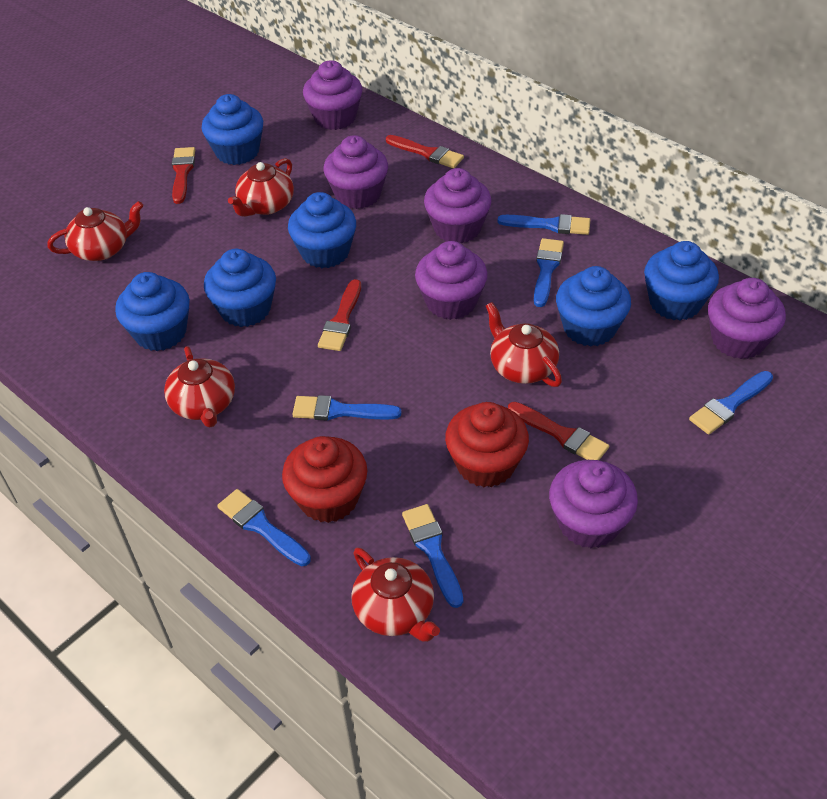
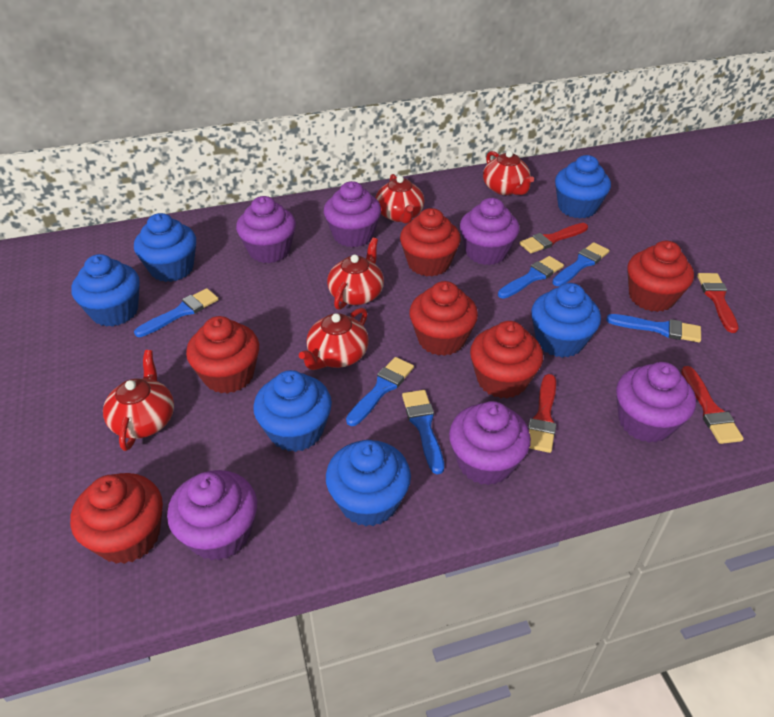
red cupcake: 2 -> 6

